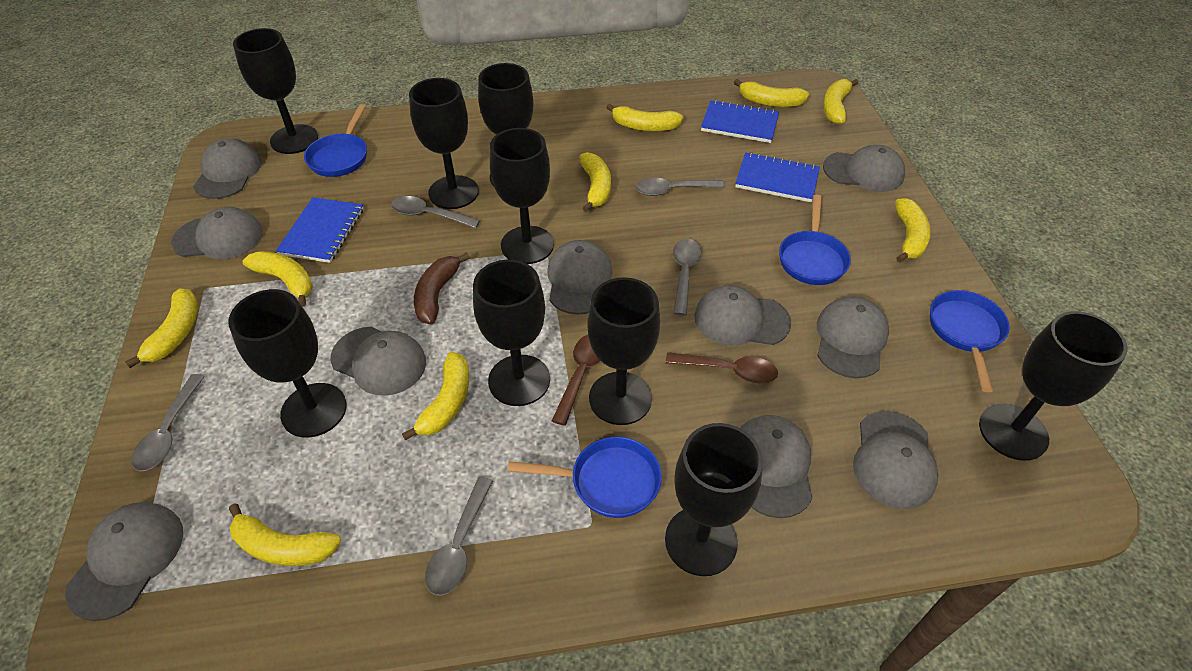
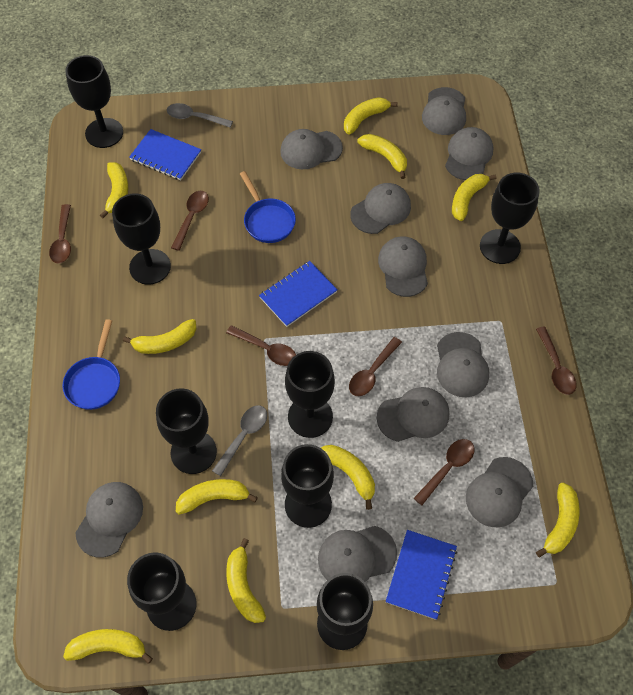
black goblet: 9 -> 8
blue pan: 4 -> 2
brown banana: 1 -> 0
brown spoon: 2 -> 6
grey spoon: 5 -> 2
yellow banana: 9 -> 10

